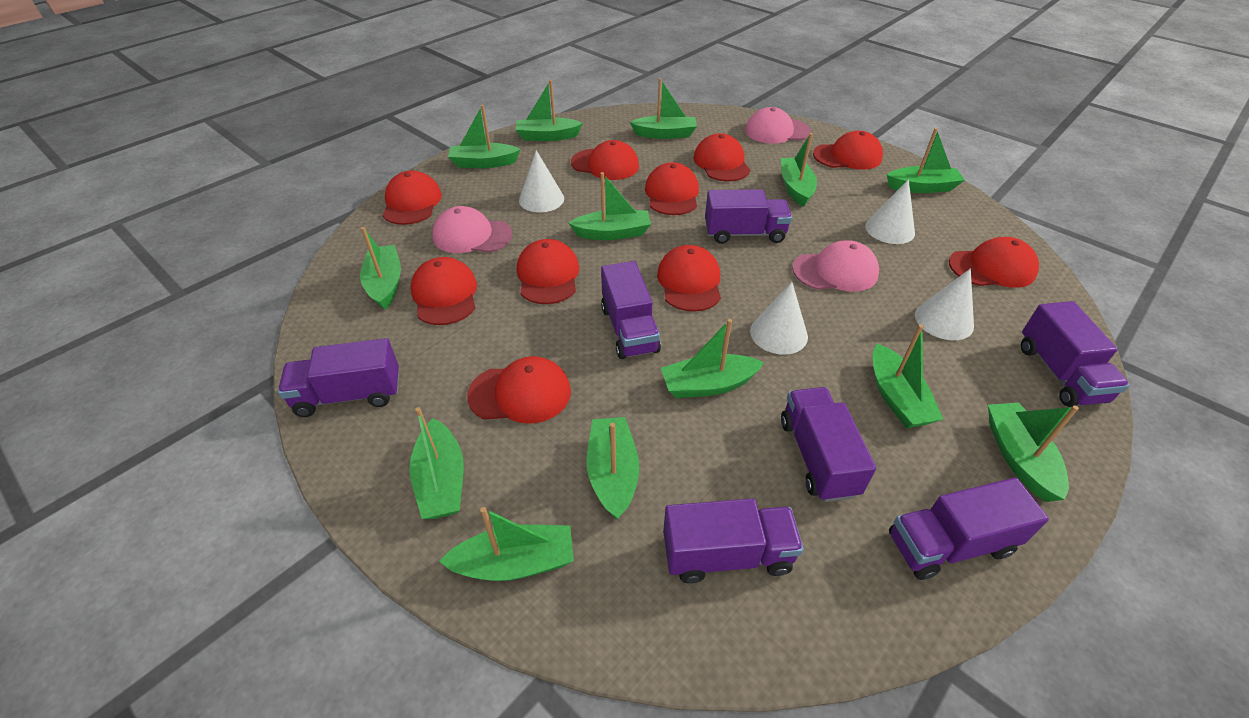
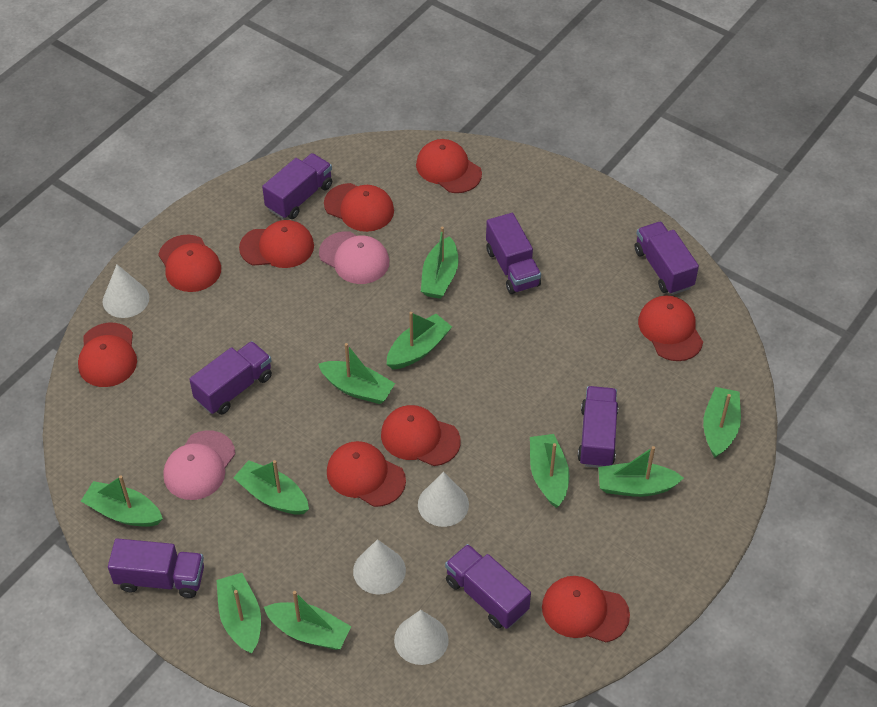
green boat: 13 -> 10
pink cap: 3 -> 2
red cap: 10 -> 9

